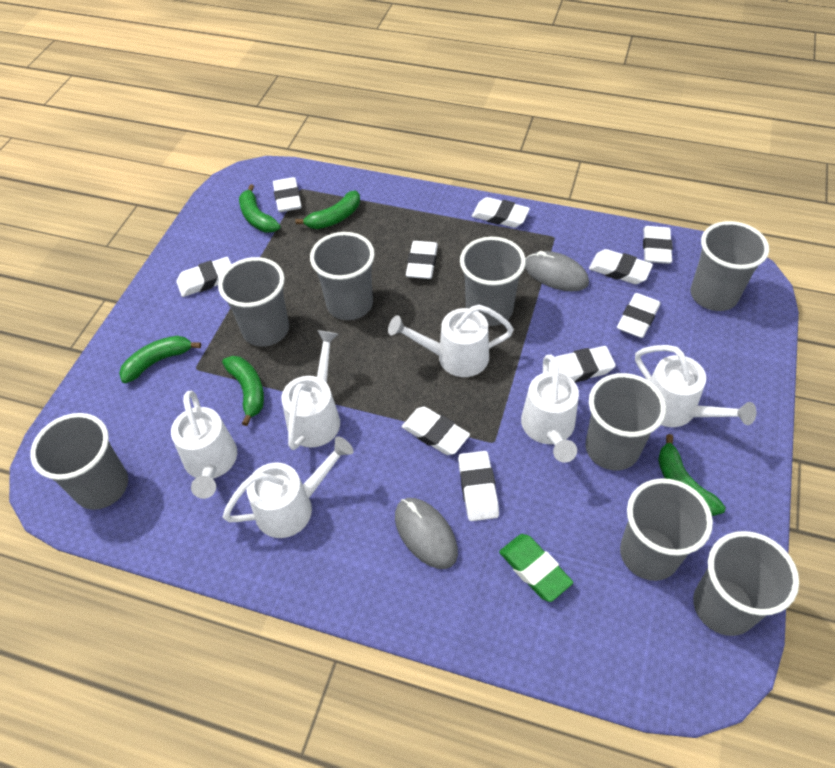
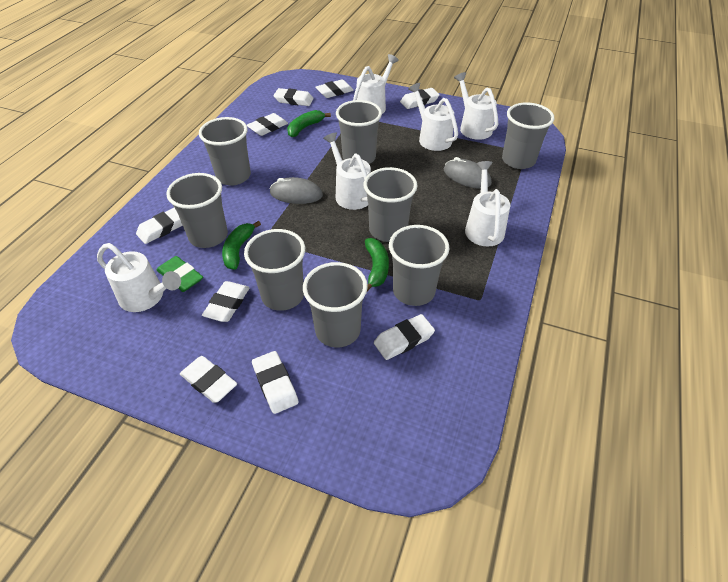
green banana: 5 -> 3
white eraser: 10 -> 9

